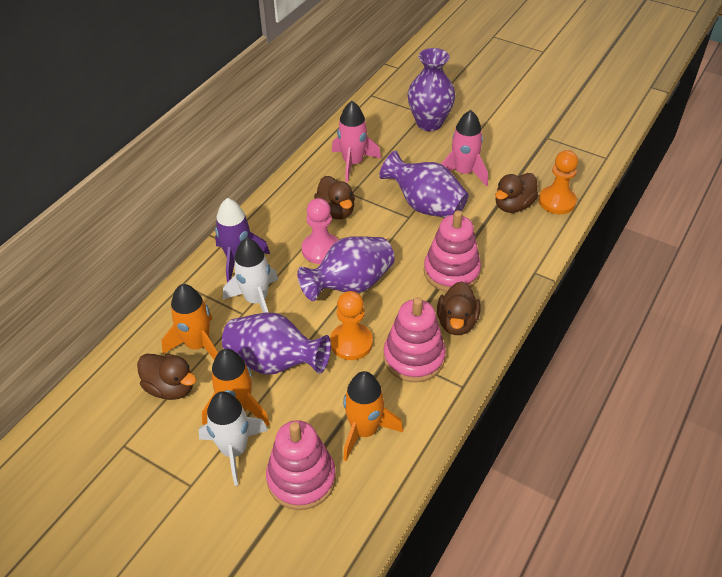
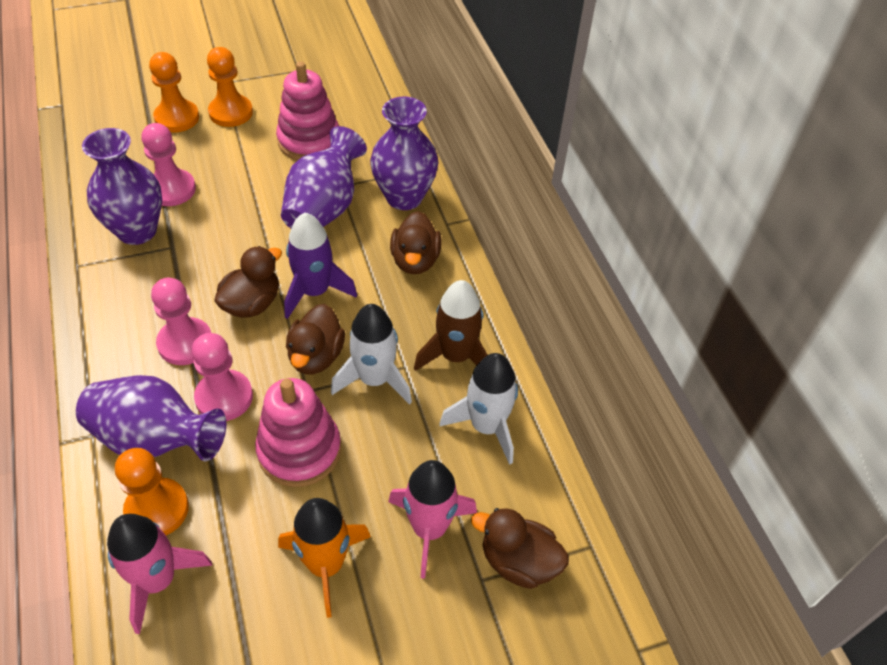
brown rocket: 0 -> 1
orange pawn: 2 -> 3
orange rocket: 3 -> 1
pink pawn: 1 -> 3
pink stacking toy: 3 -> 2

